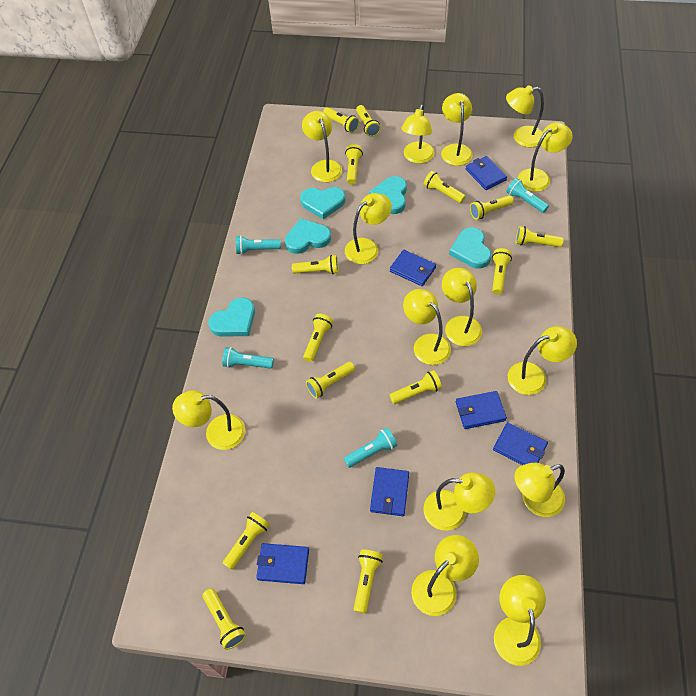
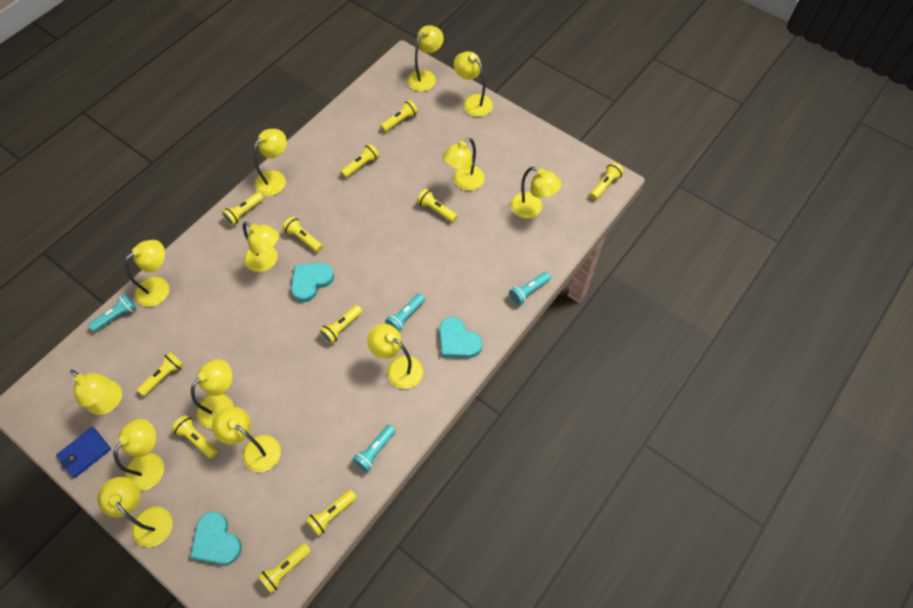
blue wallet: 6 -> 1
turquoise heart: 5 -> 3
yellow flashlight: 14 -> 11
yellow lamp: 14 -> 13

